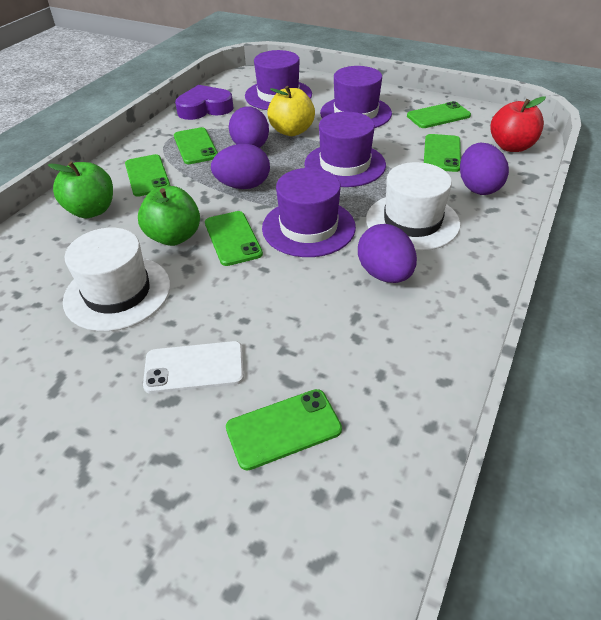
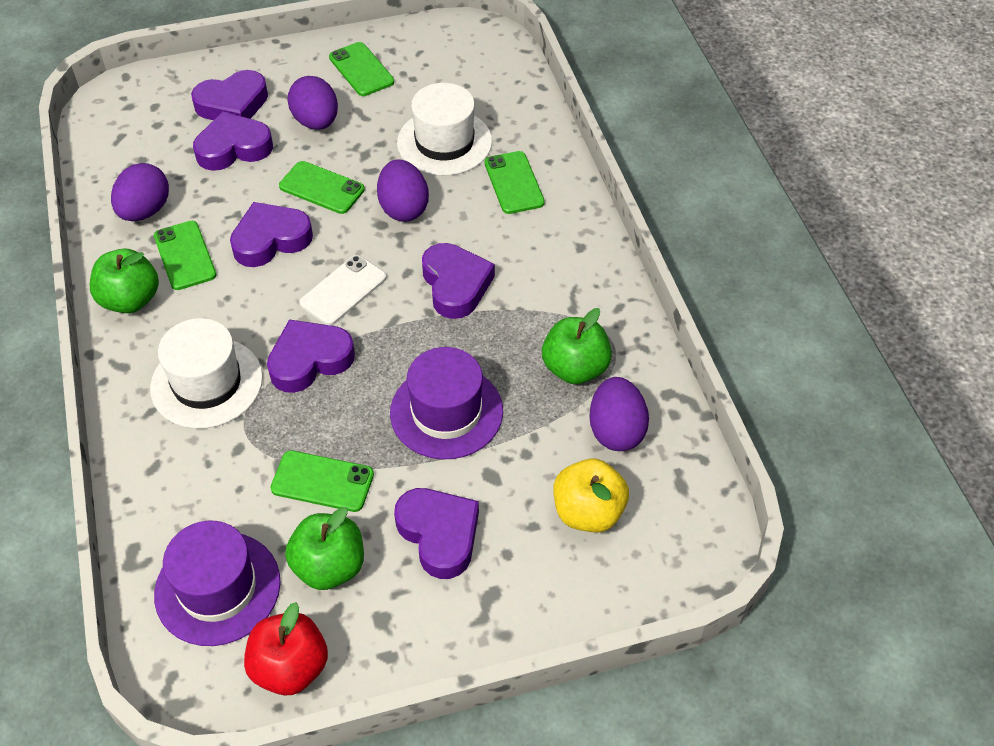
green apple: 2 -> 3
green phone: 6 -> 5
purple hat: 4 -> 2
purple heart: 1 -> 6

